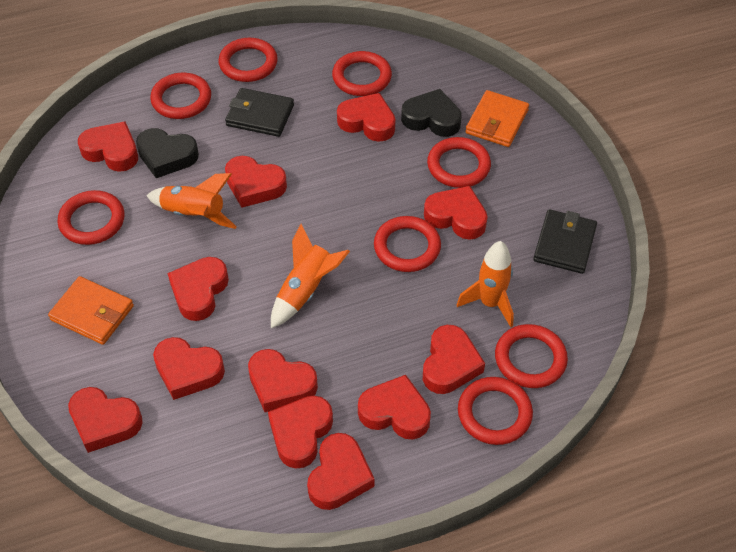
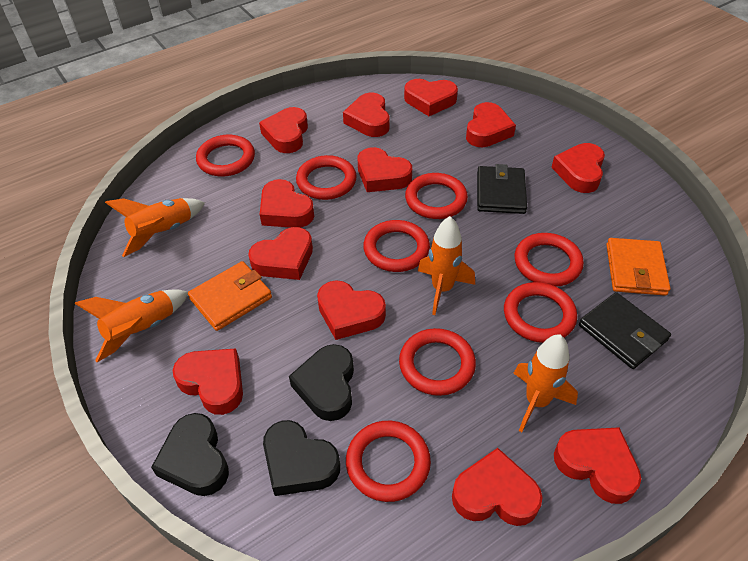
black heart: 2 -> 3
orange rocket: 3 -> 4

